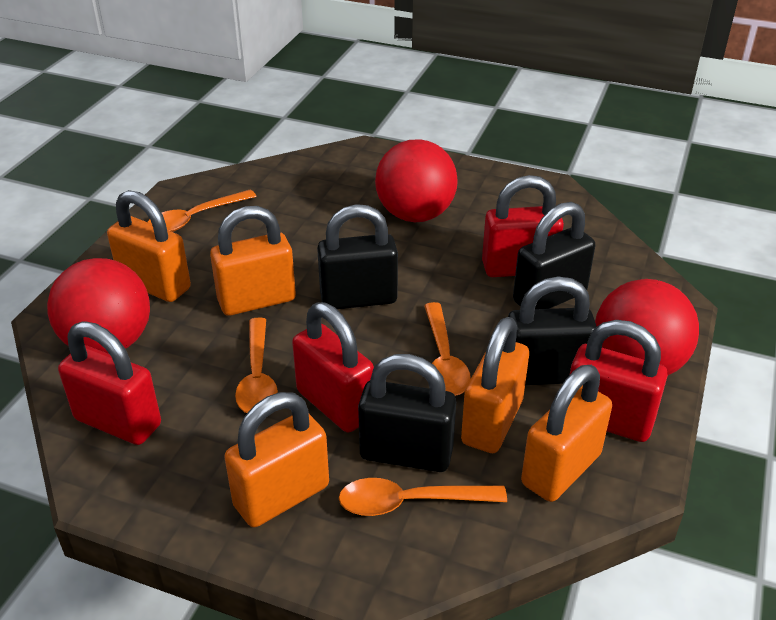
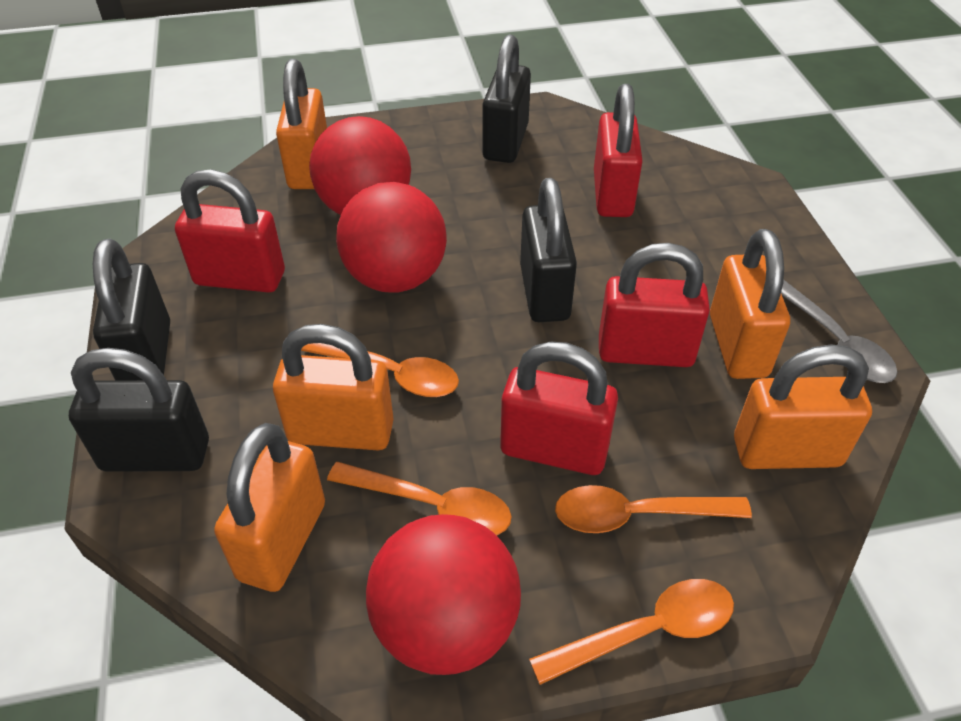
grey spoon: 0 -> 1

